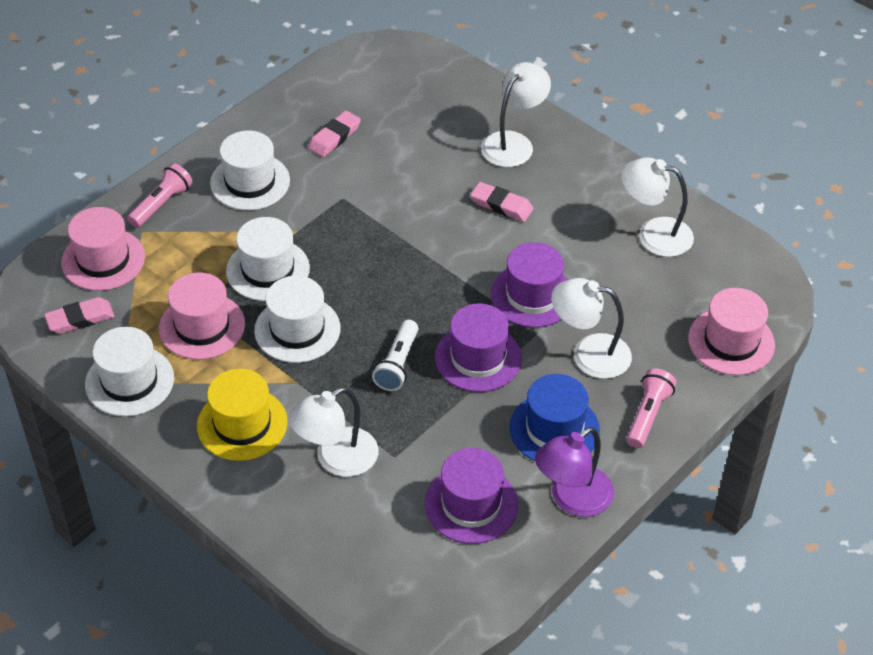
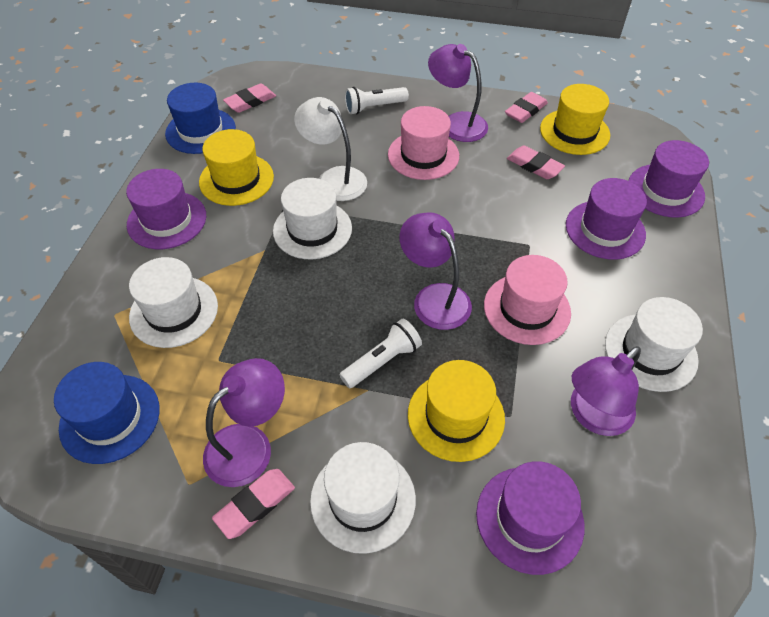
blue hat: 1 -> 2
pink eraser: 3 -> 4
pink flashlight: 2 -> 0
pink hat: 3 -> 2
purple hat: 3 -> 4
purple lamp: 1 -> 4
white flashlight: 1 -> 2
white lamp: 4 -> 1
yellow hat: 1 -> 3

